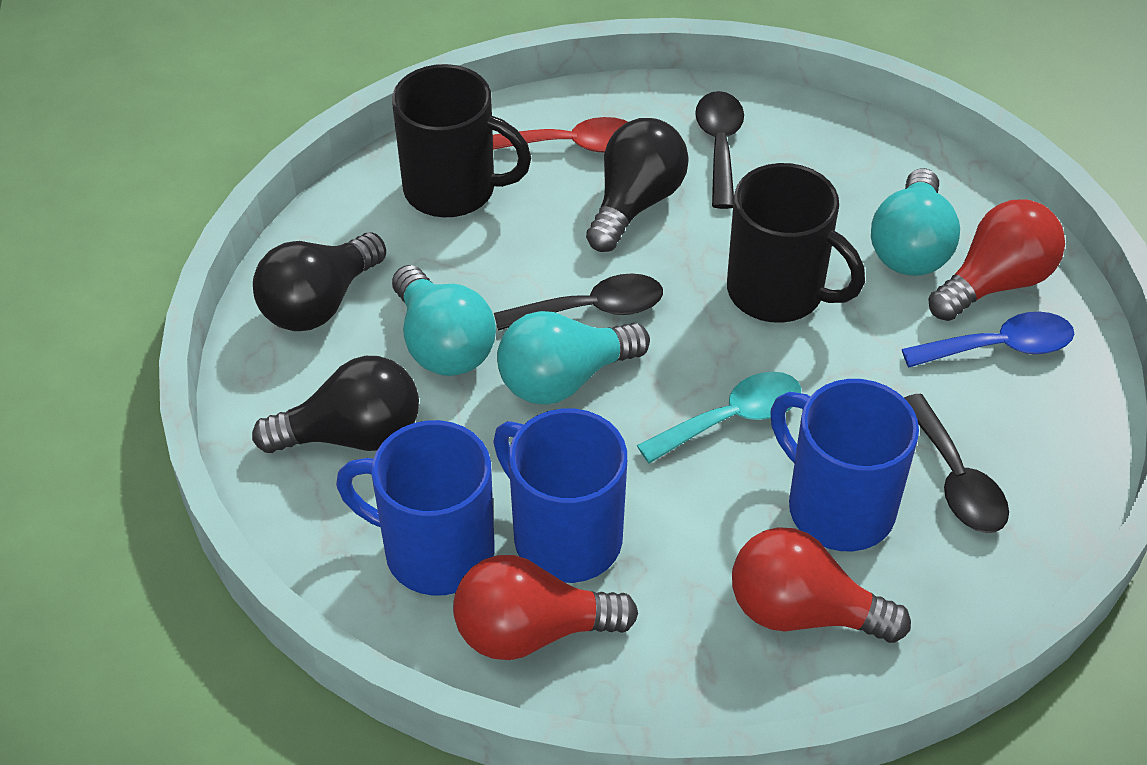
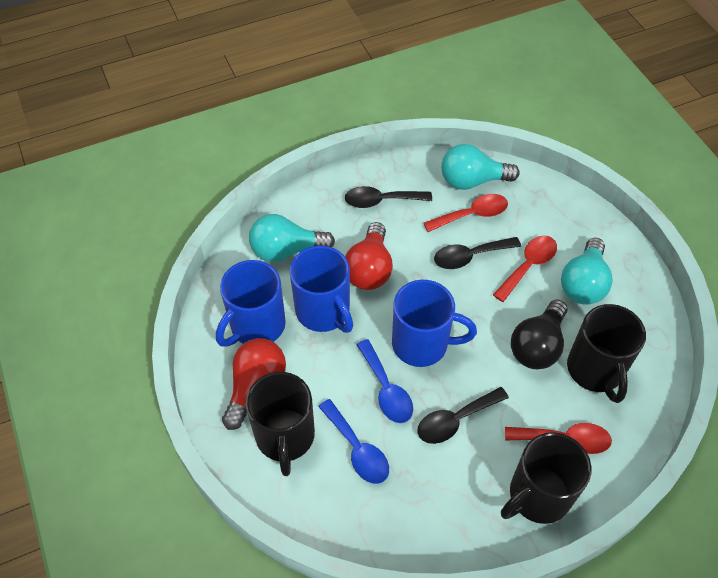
black light bulb: 3 -> 1
black mug: 2 -> 3
blue spoon: 1 -> 2
red light bulb: 3 -> 2
red spoon: 1 -> 3
turquoise spoon: 1 -> 0

